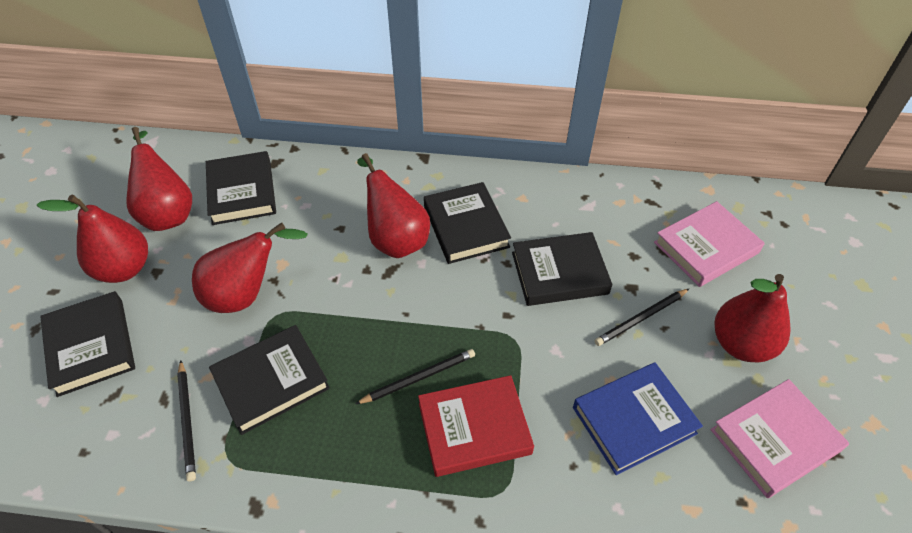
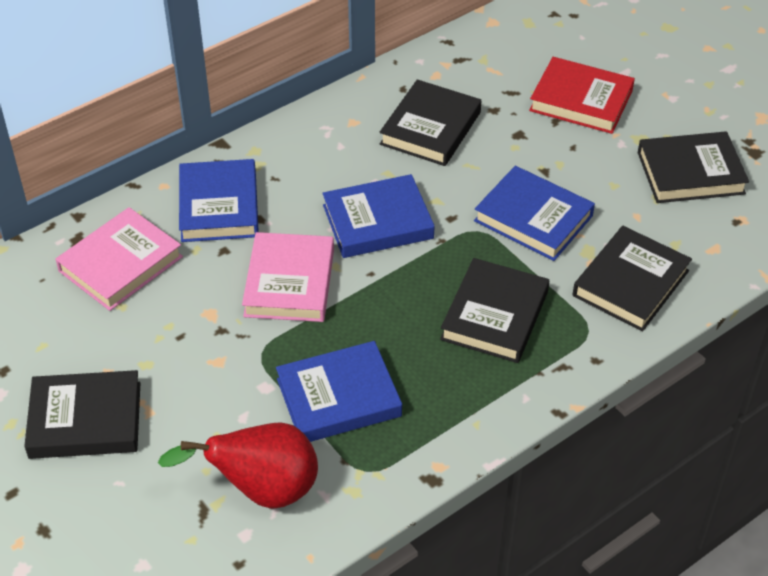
black pencil: 3 -> 0
blue book: 1 -> 4
red pear: 5 -> 1

